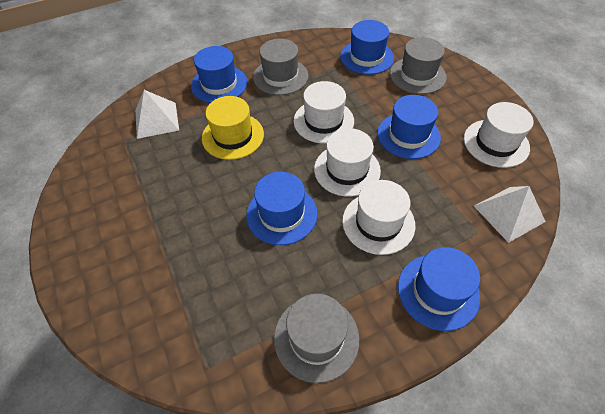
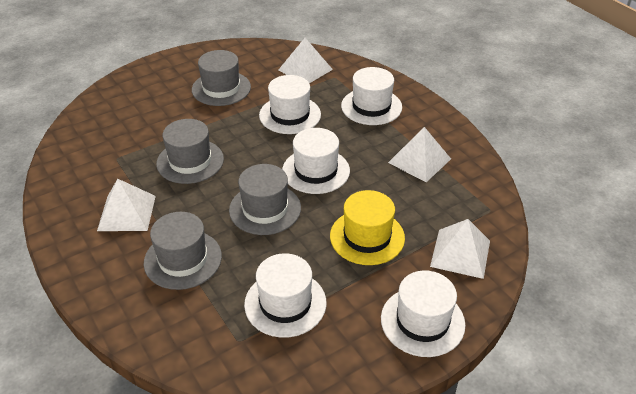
blue hat: 5 -> 0
grey hat: 3 -> 4
white hat: 4 -> 5
white pyramid: 2 -> 4

